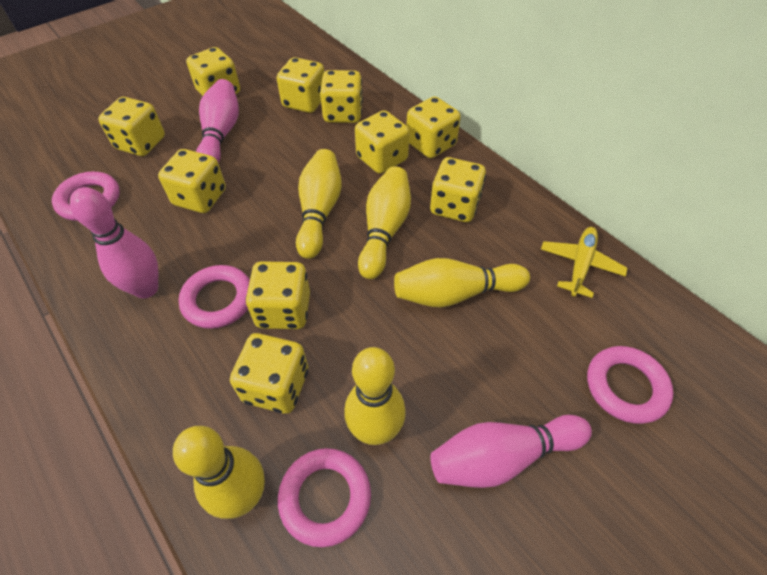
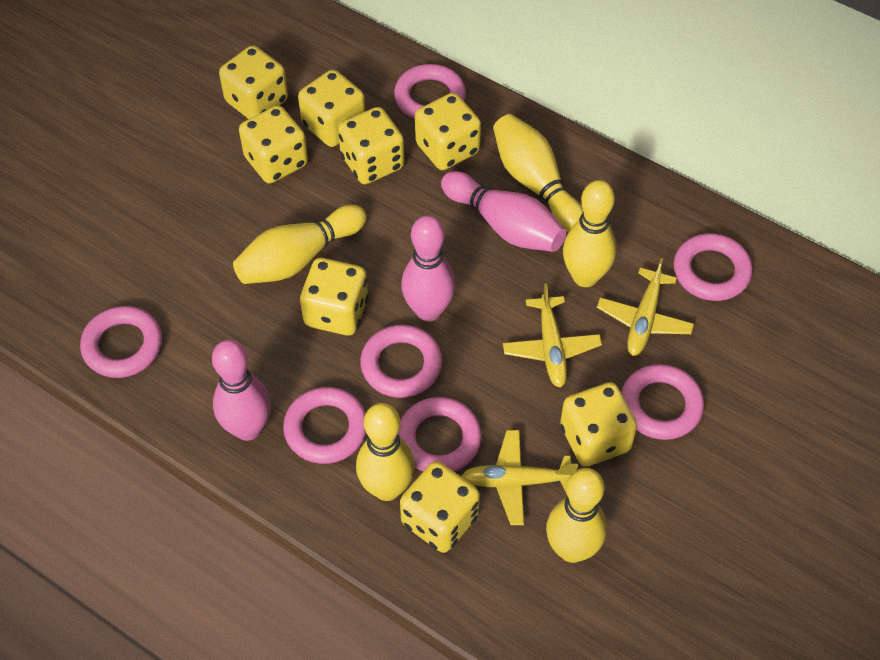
pink ring: 4 -> 7
yellow dice: 10 -> 8
yellow plane: 1 -> 3

